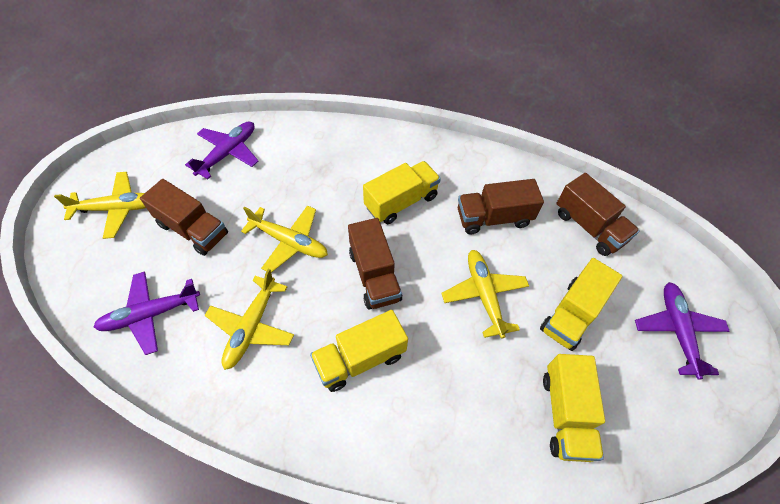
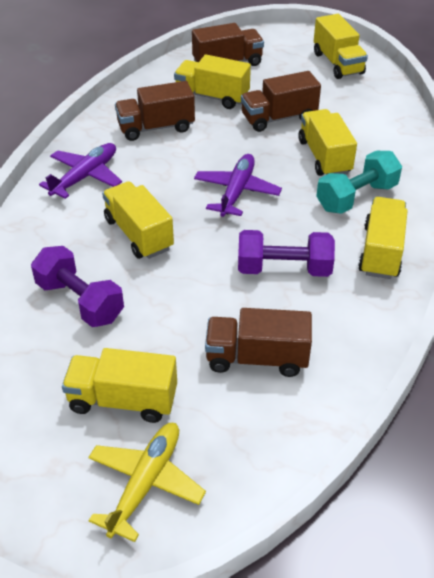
purple dumbbell: 0 -> 2
purple plane: 3 -> 2
turquoise dumbbell: 0 -> 1
yellow plane: 4 -> 1
yellow truck: 4 -> 6

